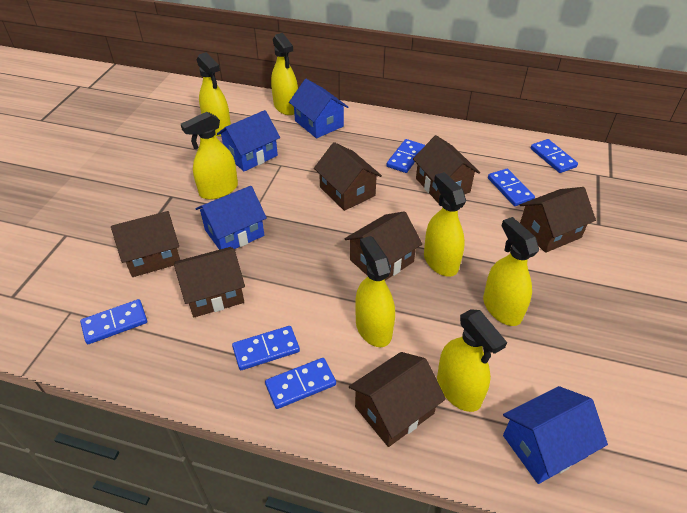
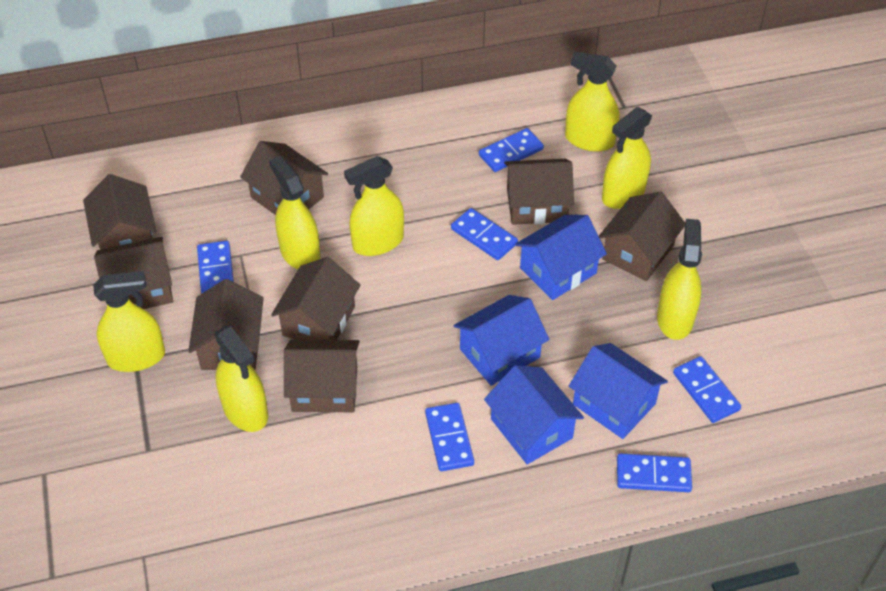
brown house: 7 -> 8

